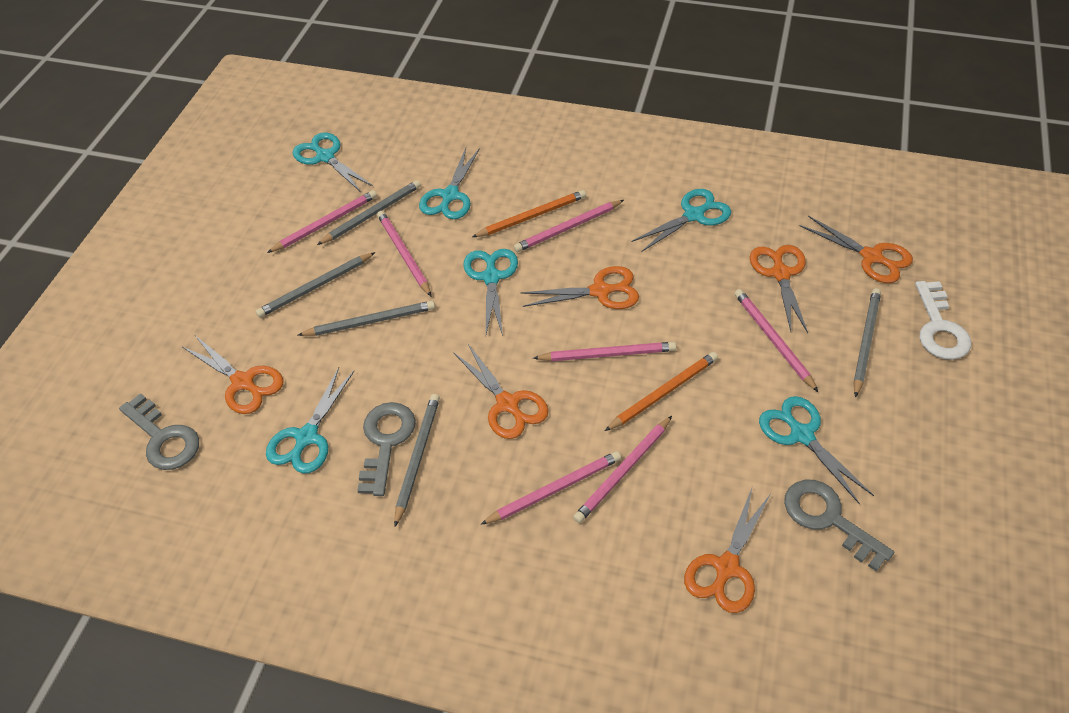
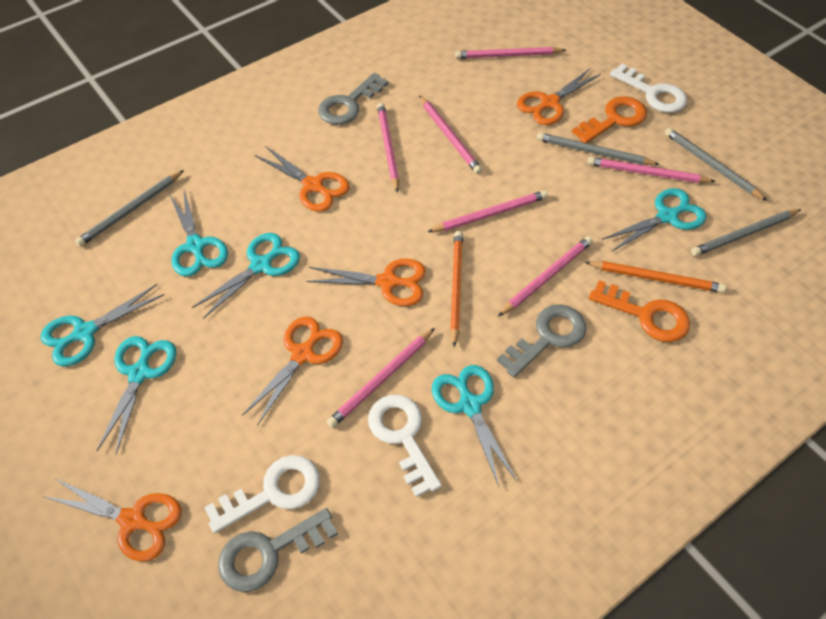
grey pencil: 5 -> 4
orange key: 0 -> 2
orange scissors: 6 -> 5
white key: 1 -> 3

